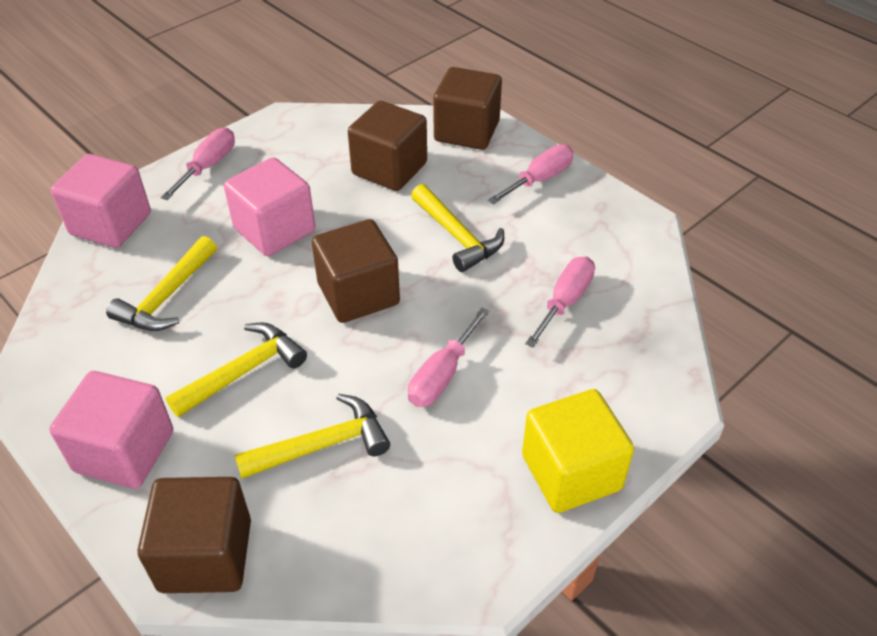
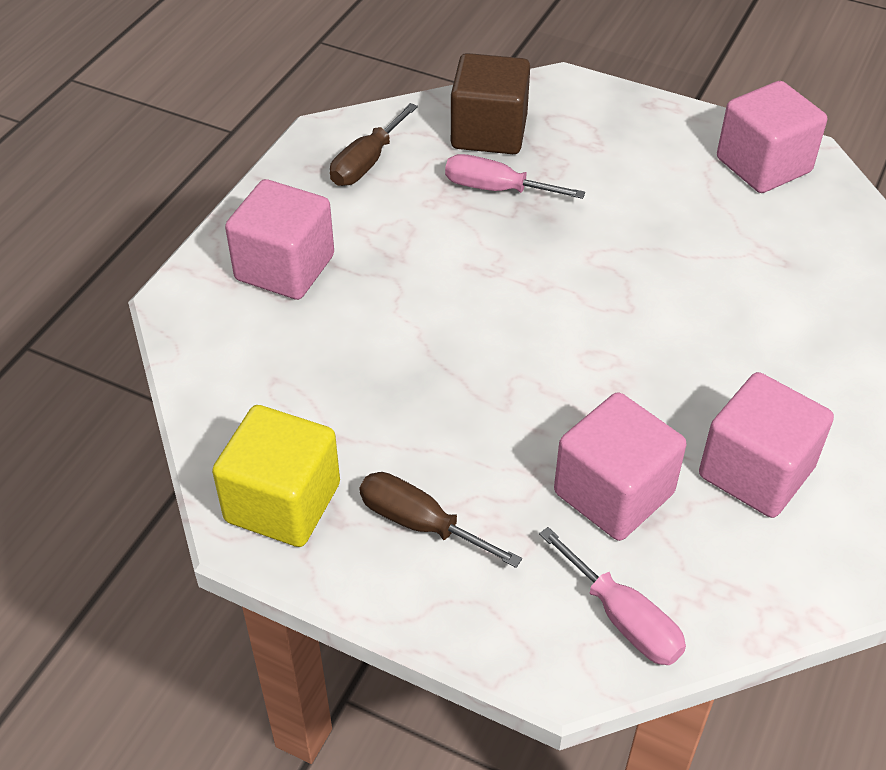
brown cube: 4 -> 1
brown screwdriver: 0 -> 2
pink cube: 3 -> 4
pink screwdriver: 4 -> 2
yellow hammer: 4 -> 0

